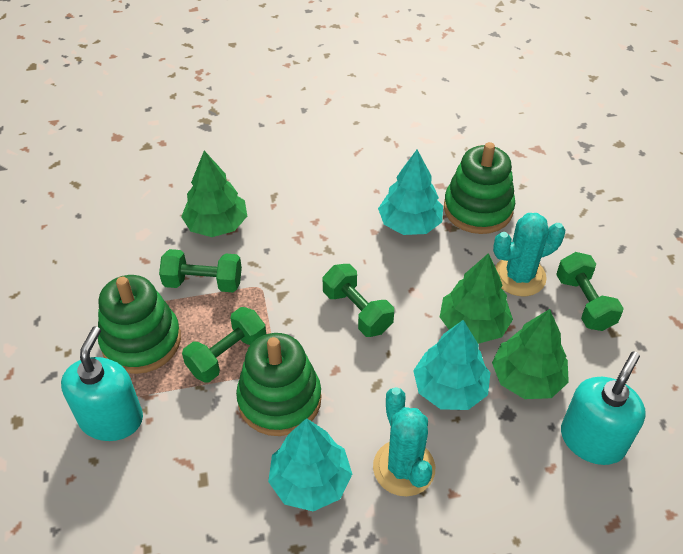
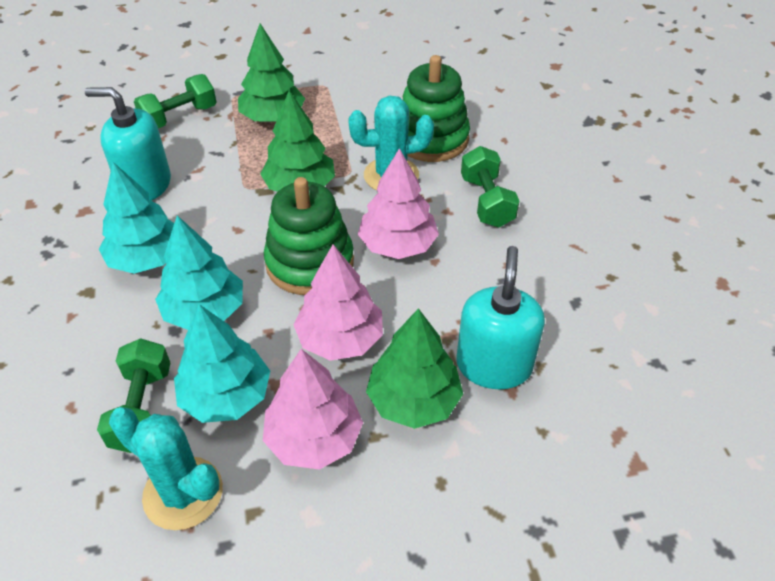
green dumbbell: 4 -> 3
green stacking toy: 3 -> 2
pink tree: 0 -> 3

